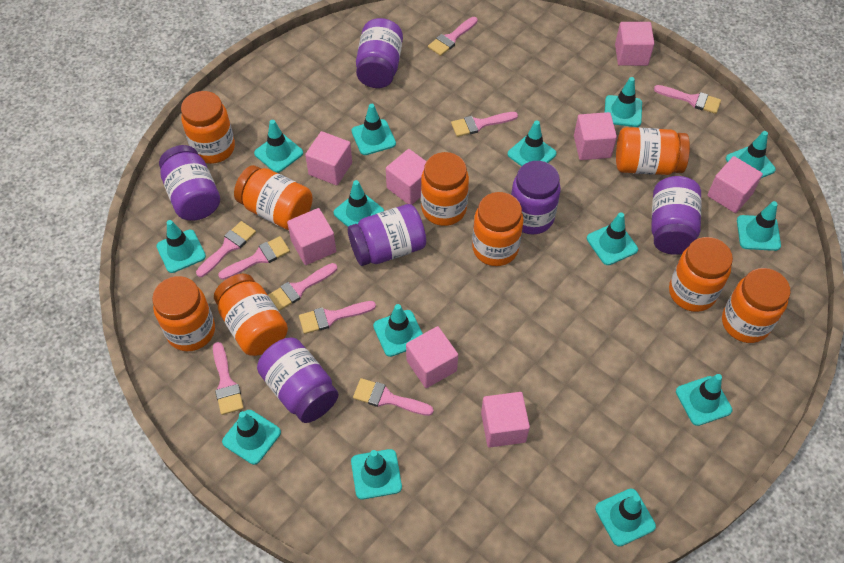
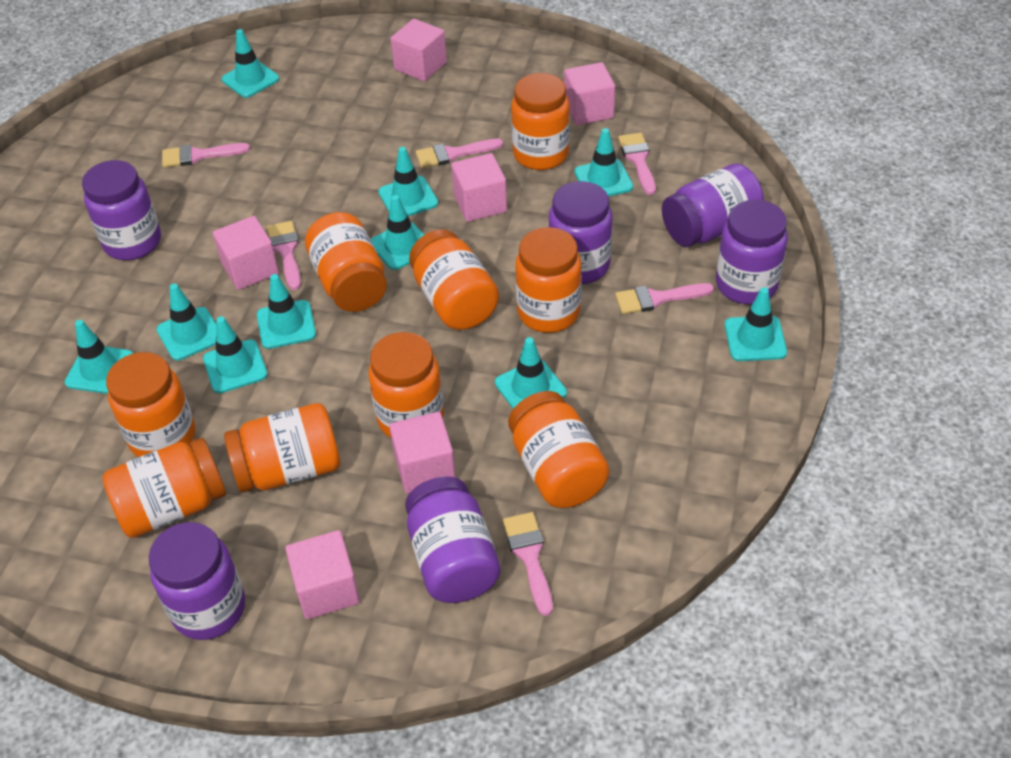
pink brush: 9 -> 6
pink cube: 8 -> 6
turquoise traffic cone: 14 -> 10

